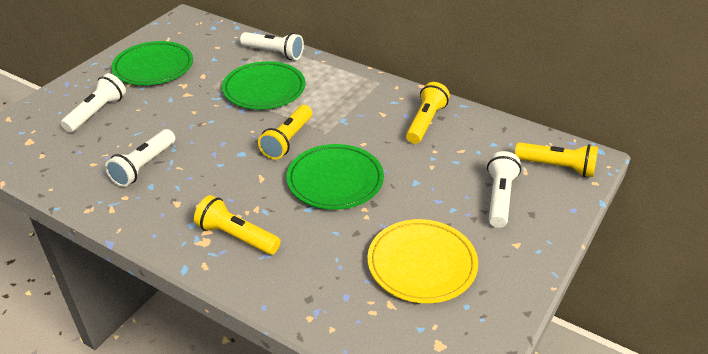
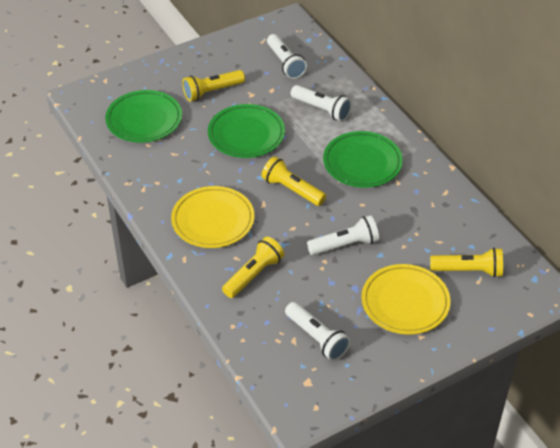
yellow plate: 1 -> 2

